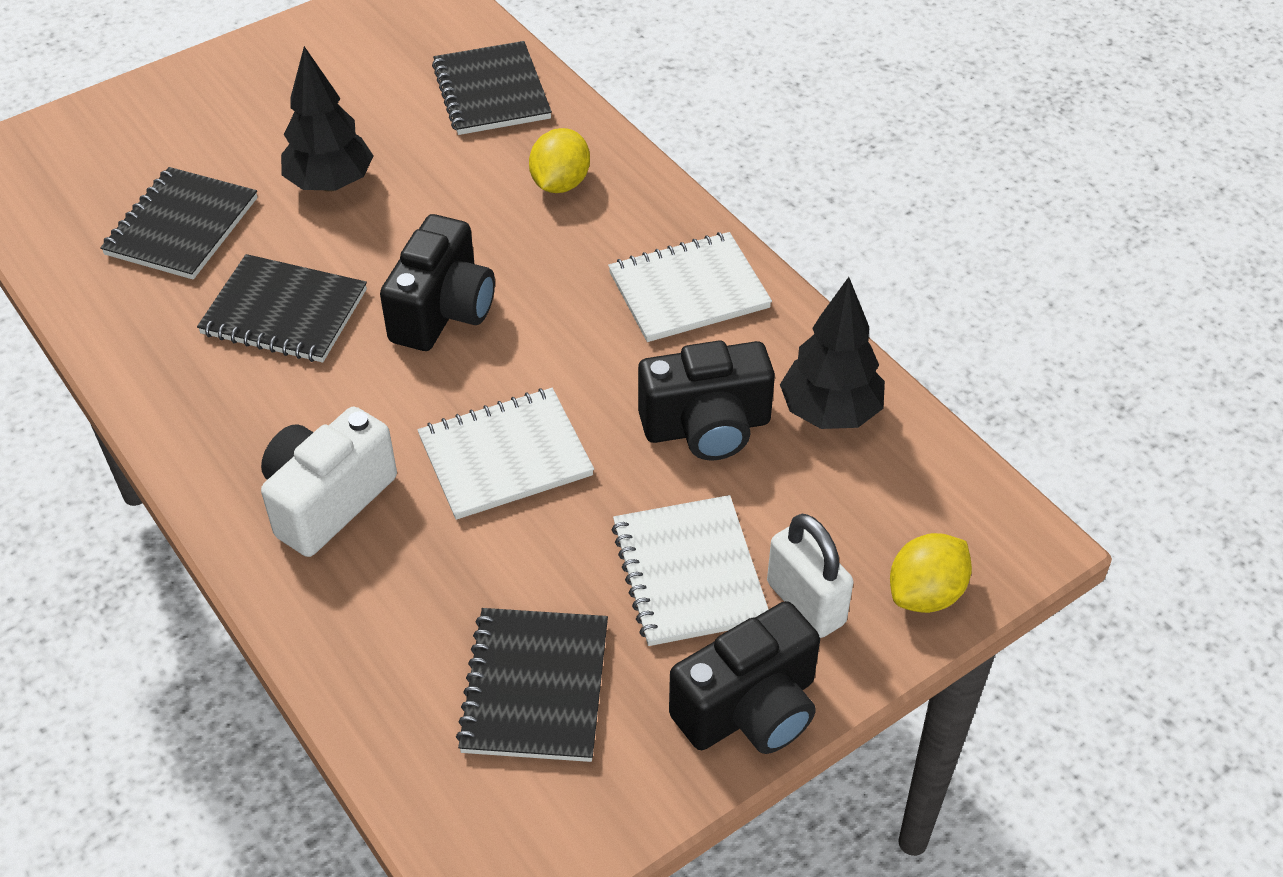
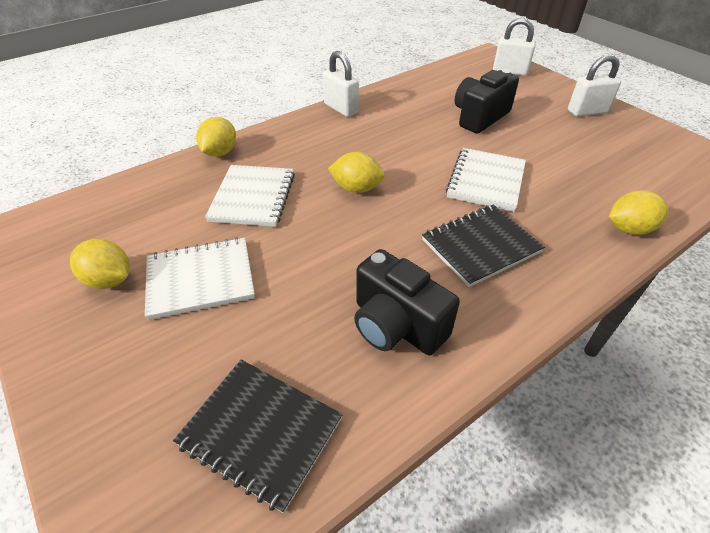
black camera: 3 -> 2
black notebook: 4 -> 2
black tree: 2 -> 0
white camera: 1 -> 0
white padlock: 1 -> 3
yellow lemon: 2 -> 4

